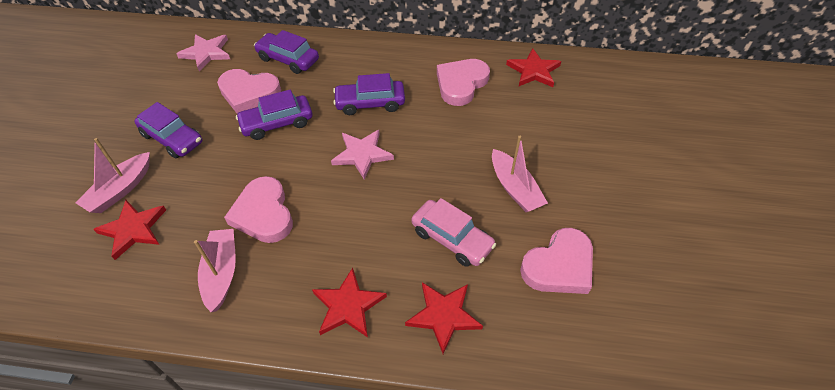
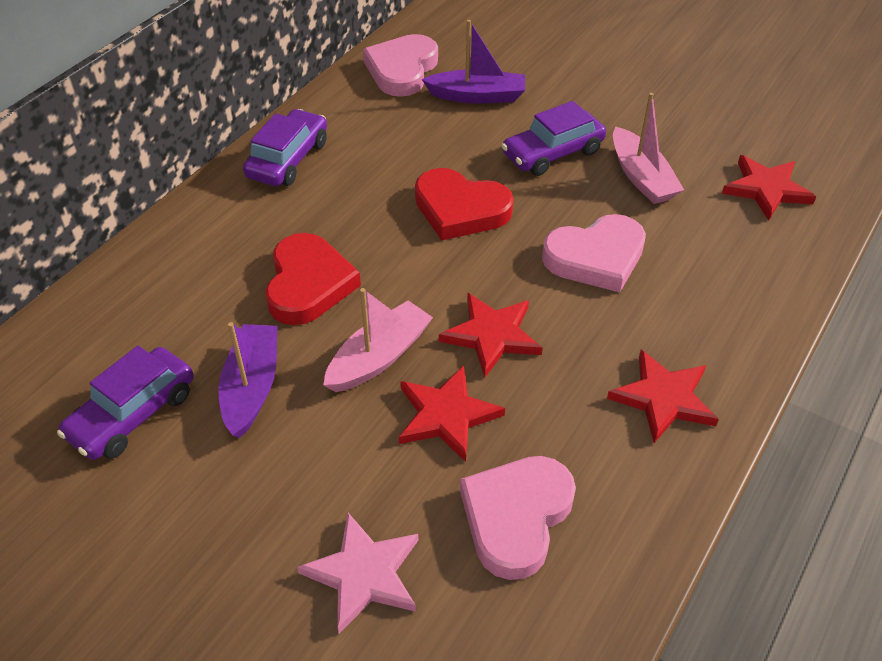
pink boat: 3 -> 2
pink car: 1 -> 0
pink heart: 4 -> 3
pink star: 2 -> 1
purple boat: 0 -> 2
purple car: 4 -> 3
red heart: 0 -> 2

